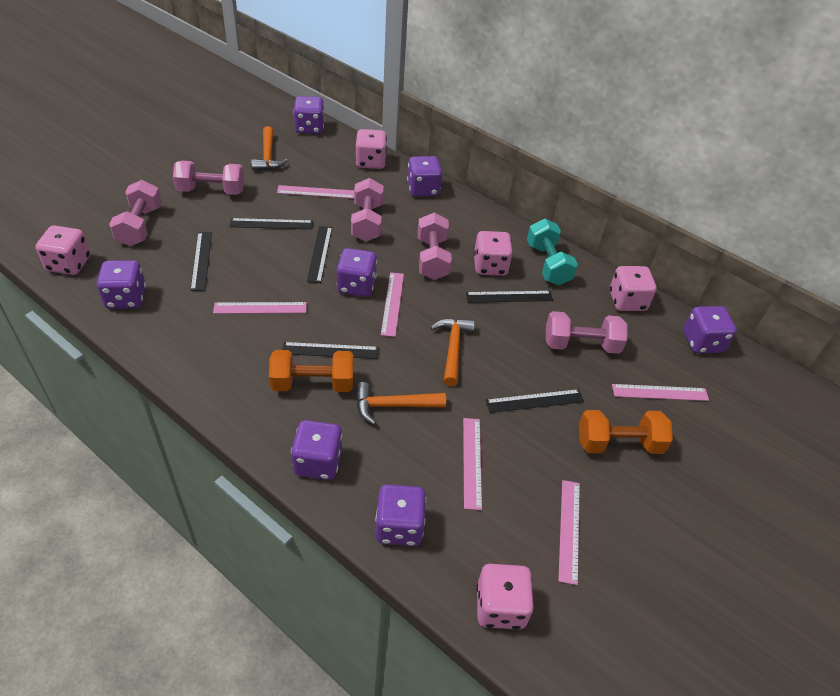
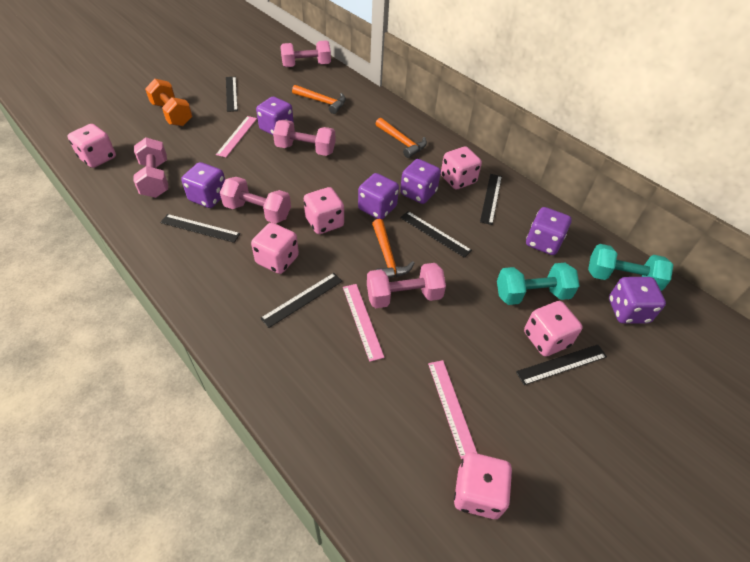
orange dumbbell: 2 -> 1
pink dice: 5 -> 6
pink ruler: 6 -> 3
purple dice: 7 -> 6
turquoise dumbbell: 1 -> 2

